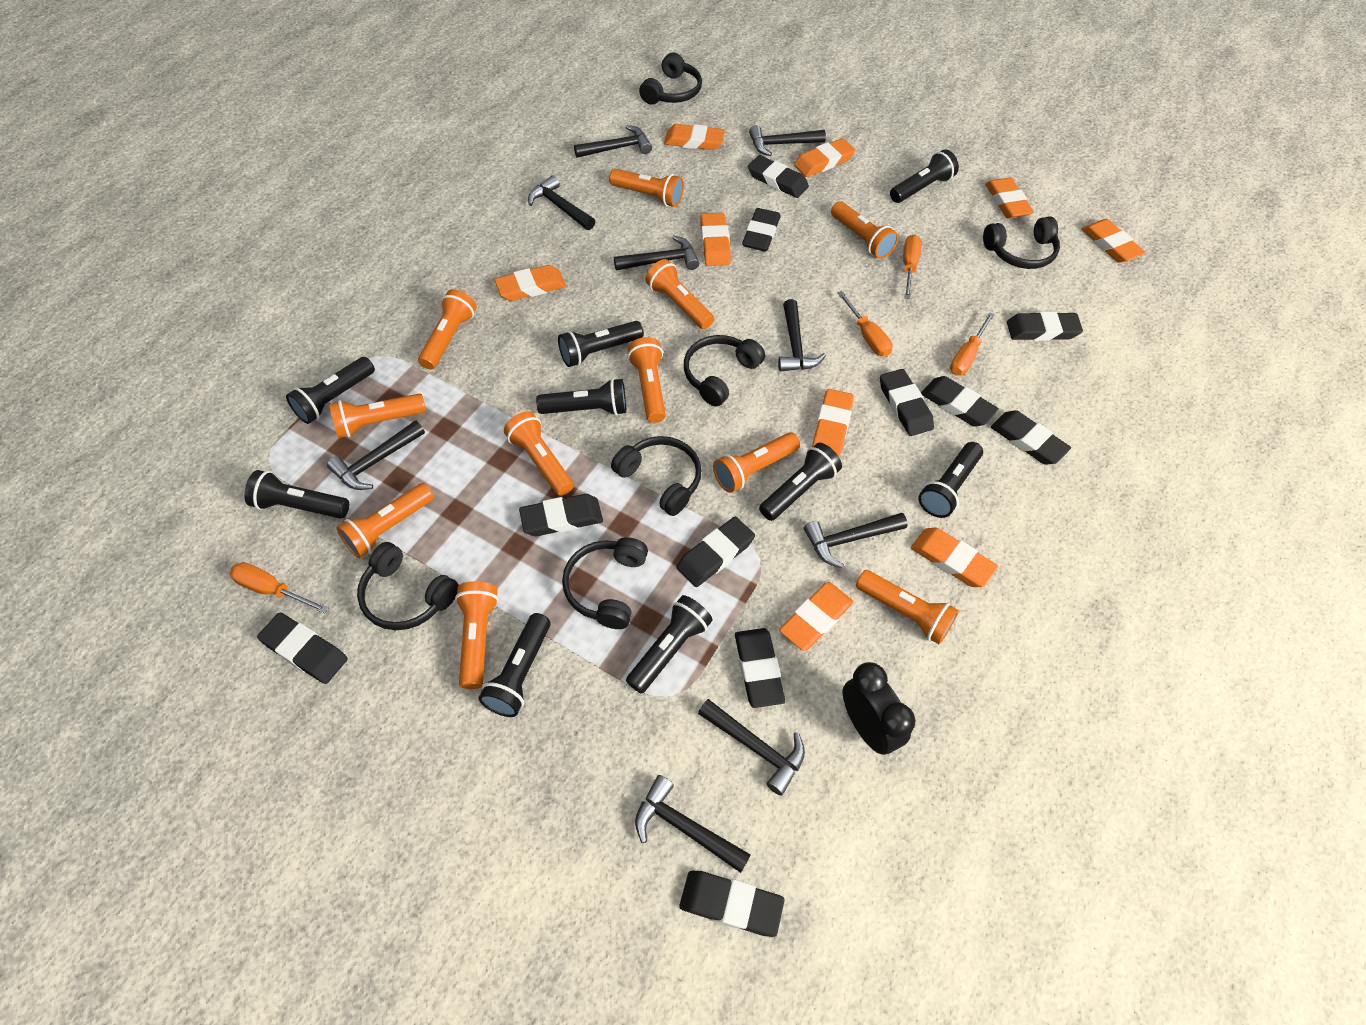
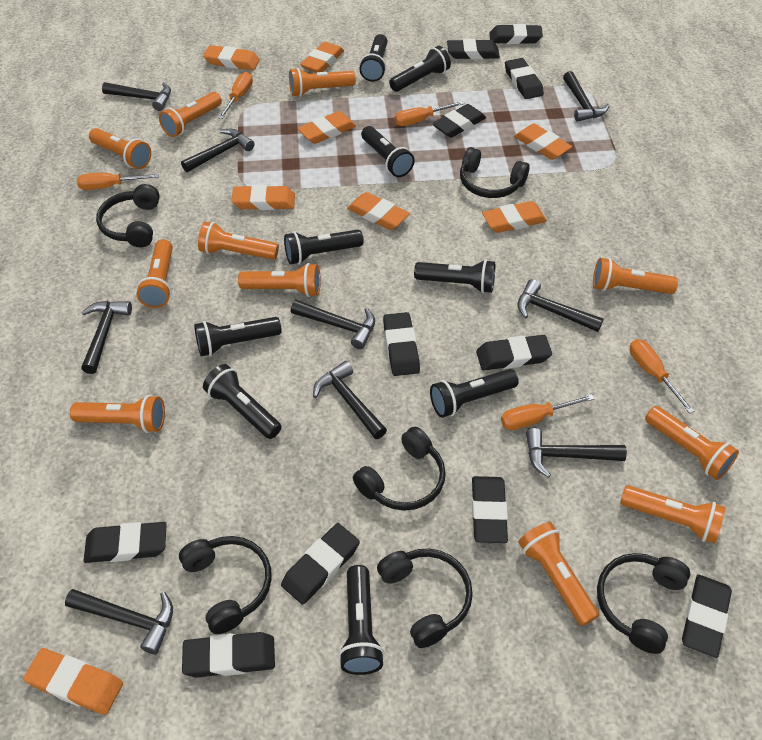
black clock: 1 -> 0
orange eraser: 9 -> 8
orange screwdriver: 4 -> 5

